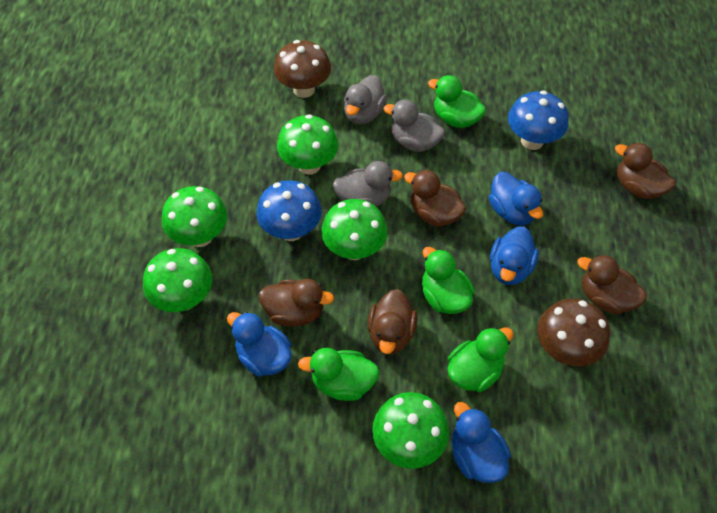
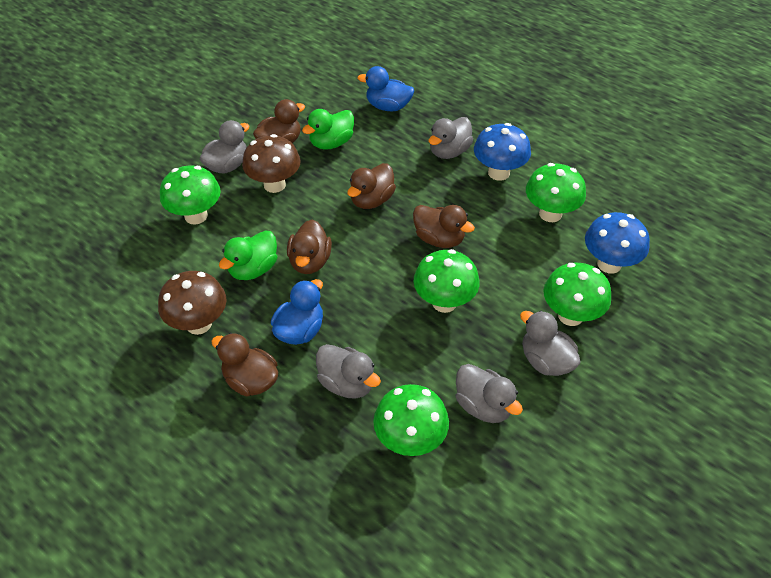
blue duck: 4 -> 2
green duck: 4 -> 2
grey duck: 3 -> 5

